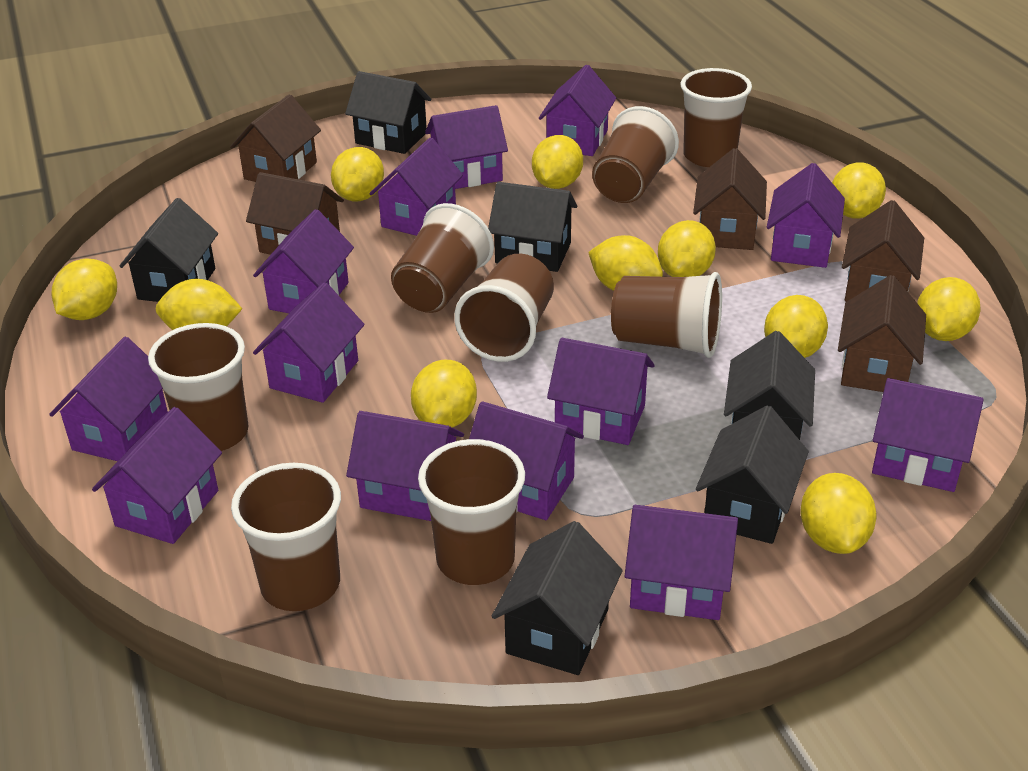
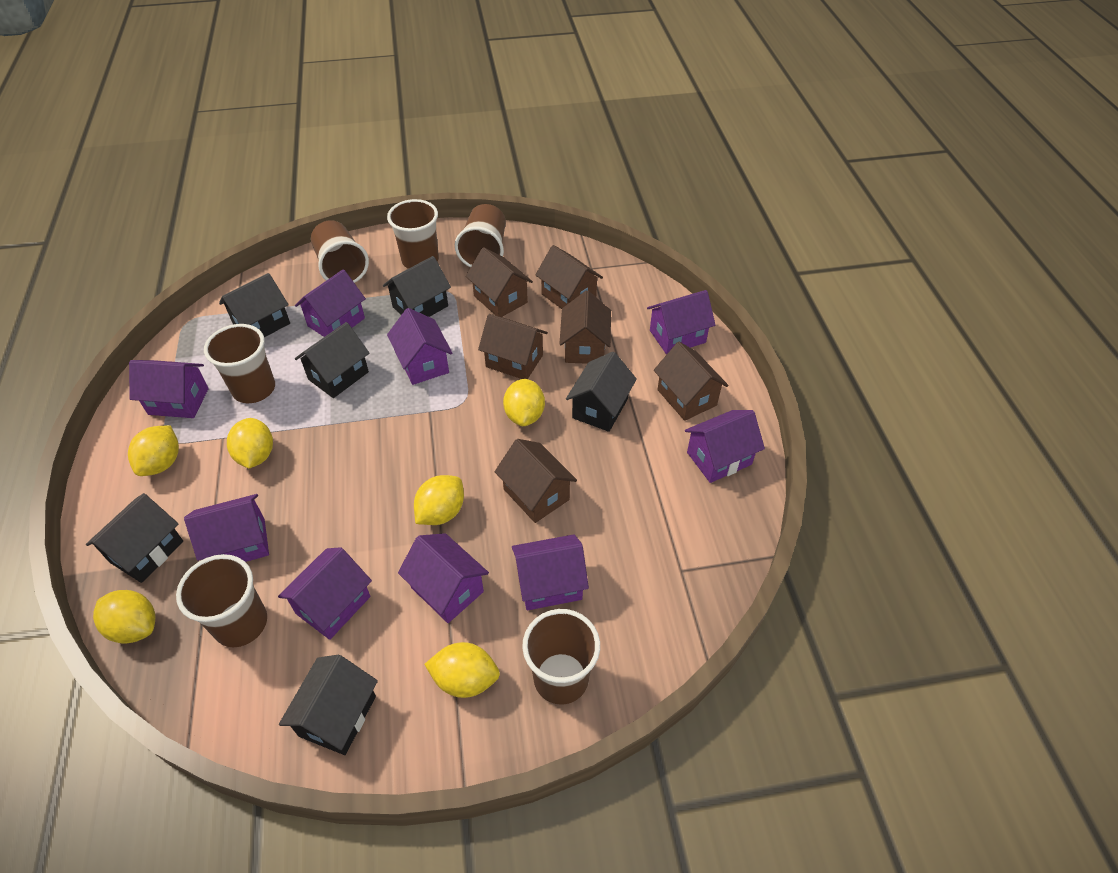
brown cup: 8 -> 6
brown house: 5 -> 6
purple house: 13 -> 9
yellow lemon: 11 -> 6

